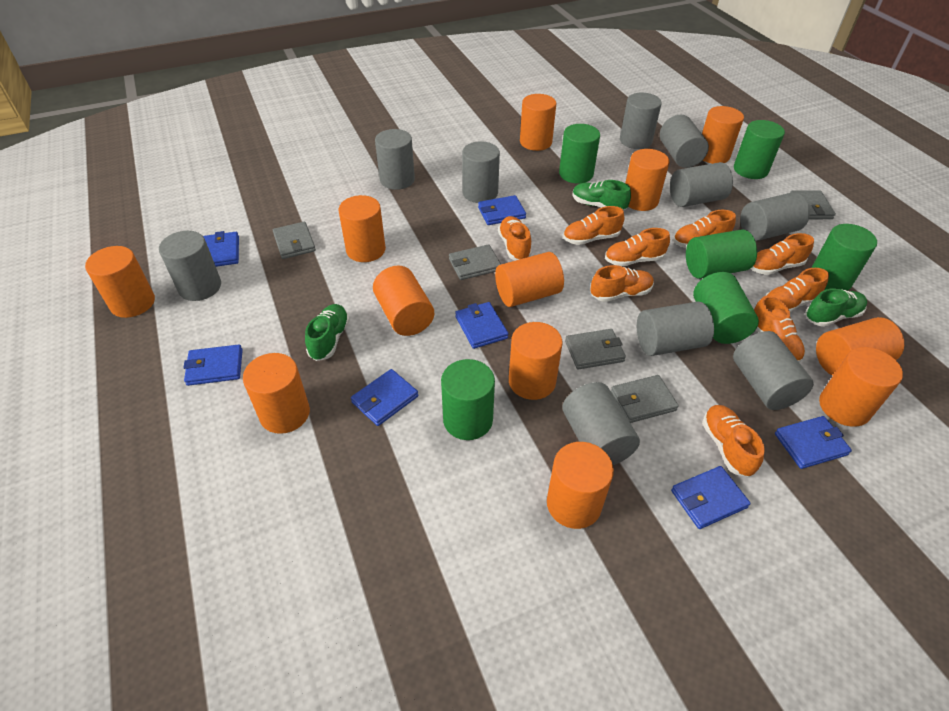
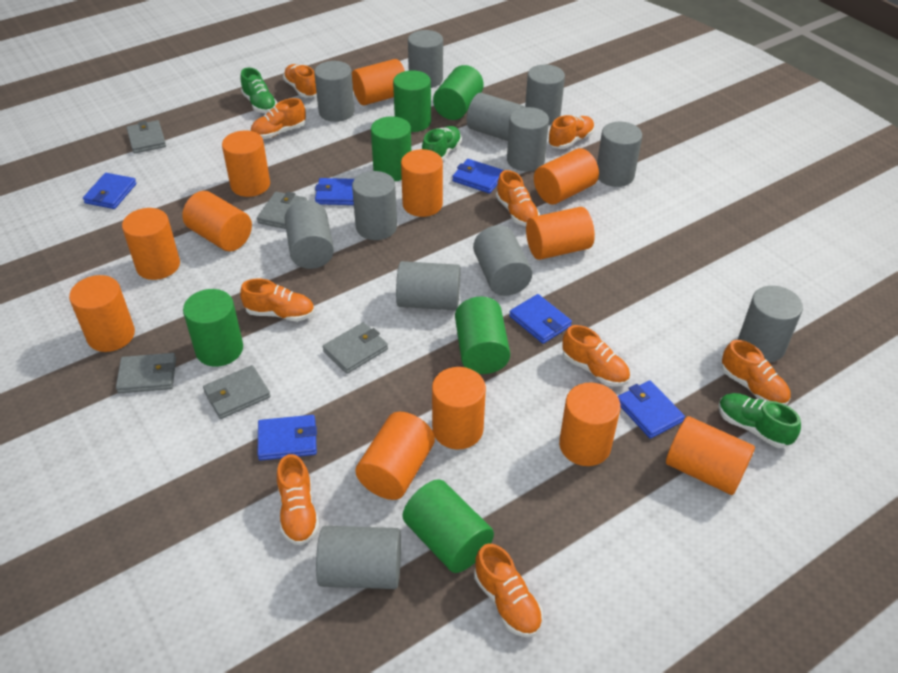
blue wallet: 7 -> 6
grey cylinder: 10 -> 12

